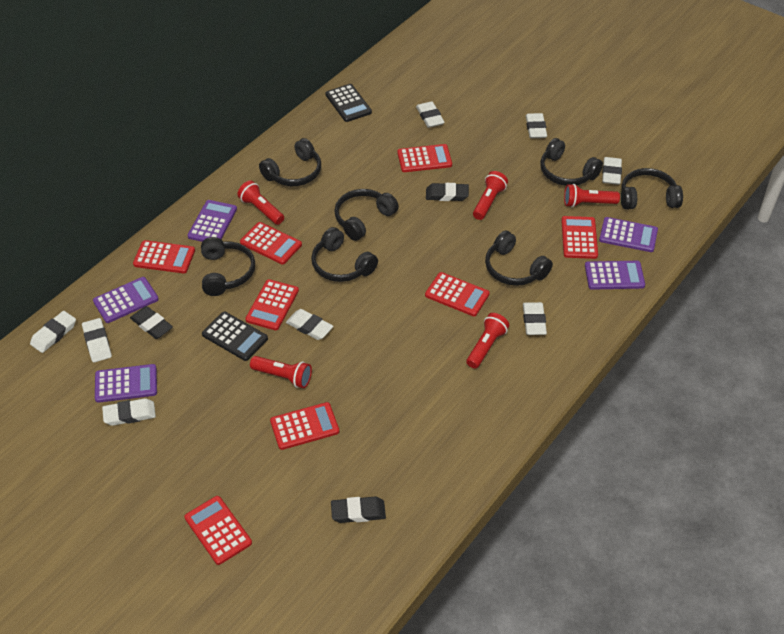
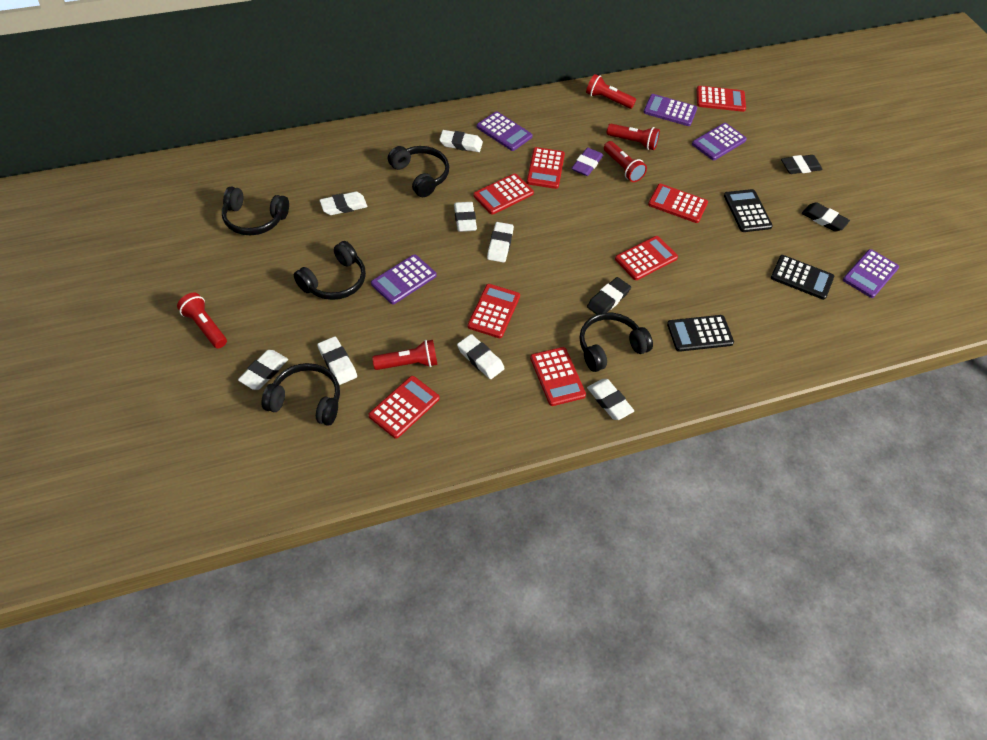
black calculator: 2 -> 3
black headphones: 7 -> 5
purple eraser: 0 -> 1

